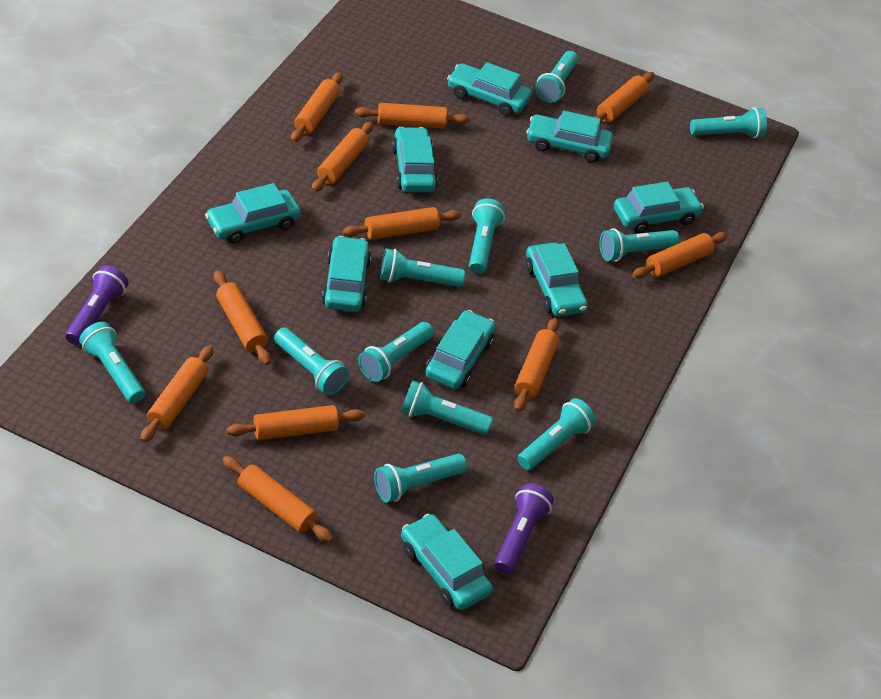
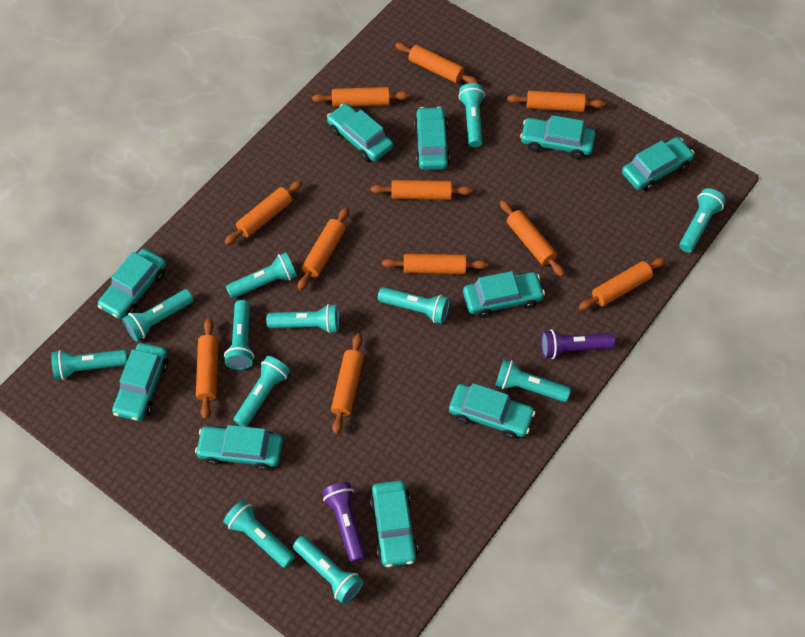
turquoise car: 9 -> 10
turquoise flashlight: 11 -> 12

